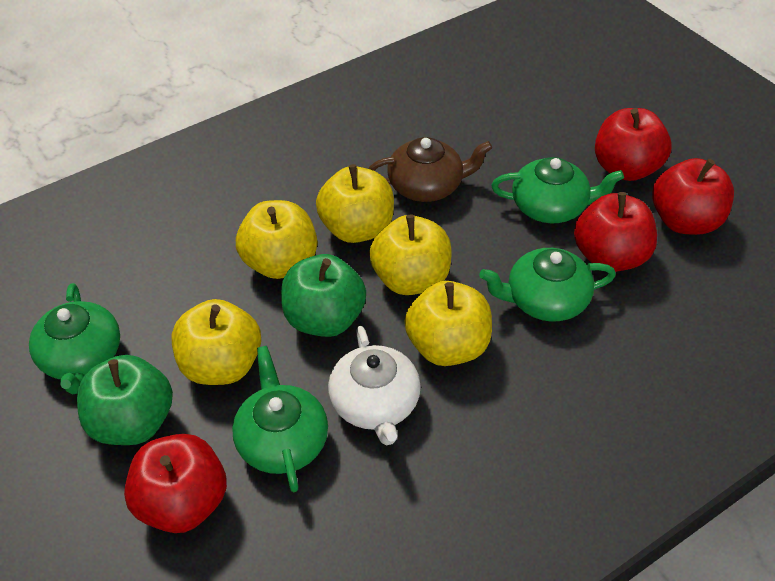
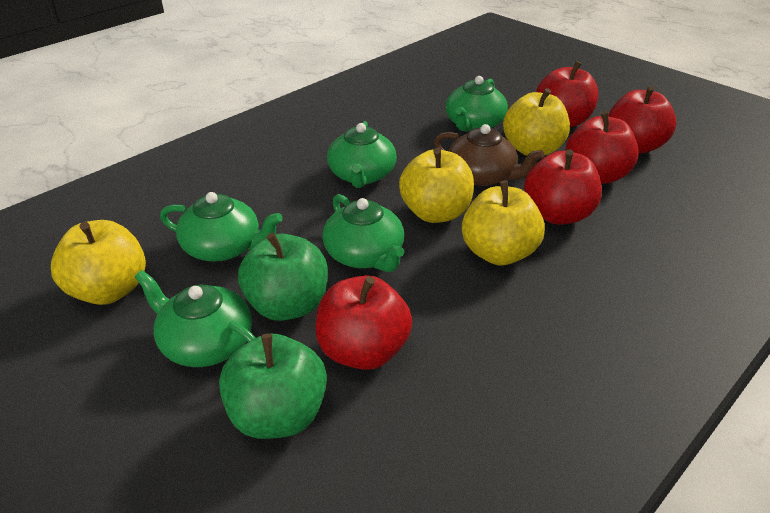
green teapot: 4 -> 5
red apple: 4 -> 5
white teapot: 1 -> 0
yellow apple: 5 -> 4

